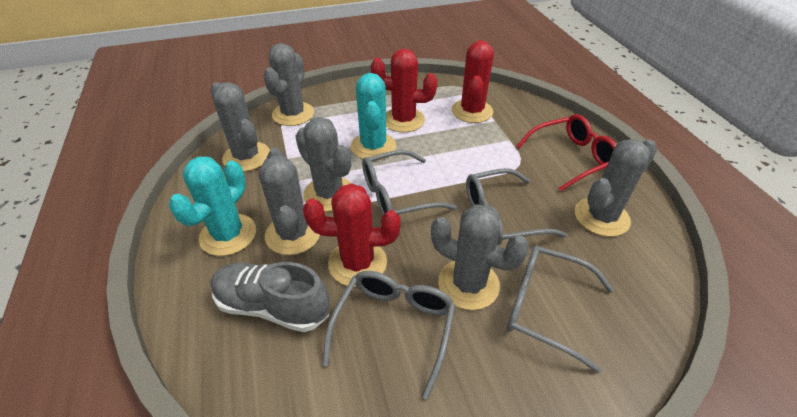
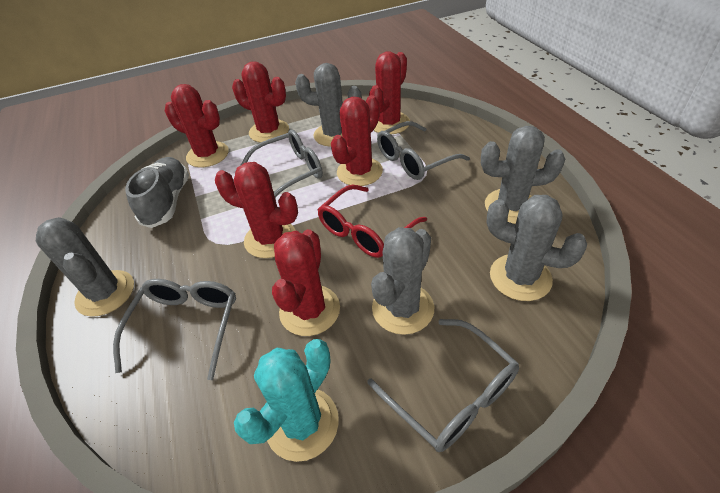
grey cactus: 6 -> 5
red cactus: 3 -> 6
turquoise cactus: 2 -> 1

